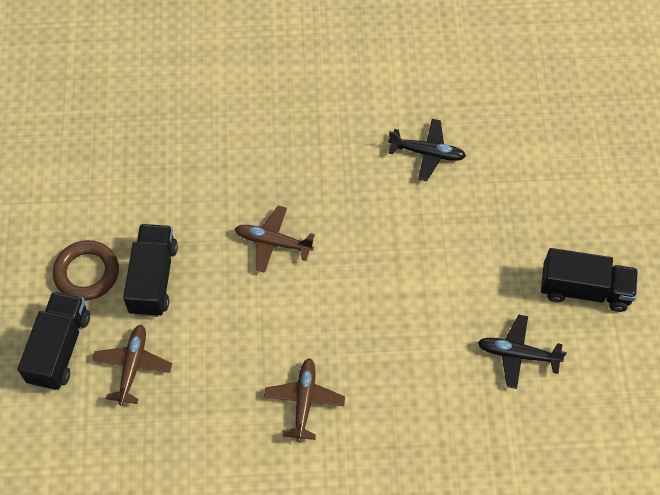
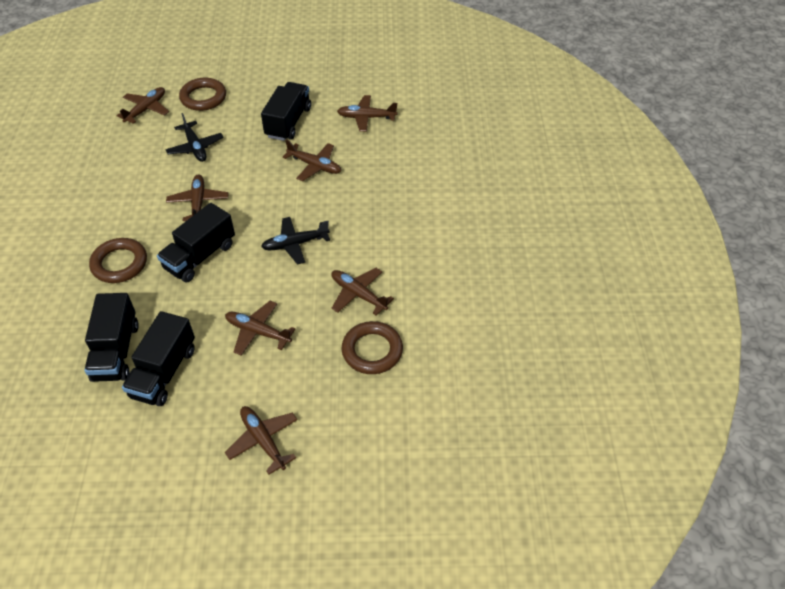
black truck: 3 -> 4
brown plane: 3 -> 7
brown ring: 1 -> 3

